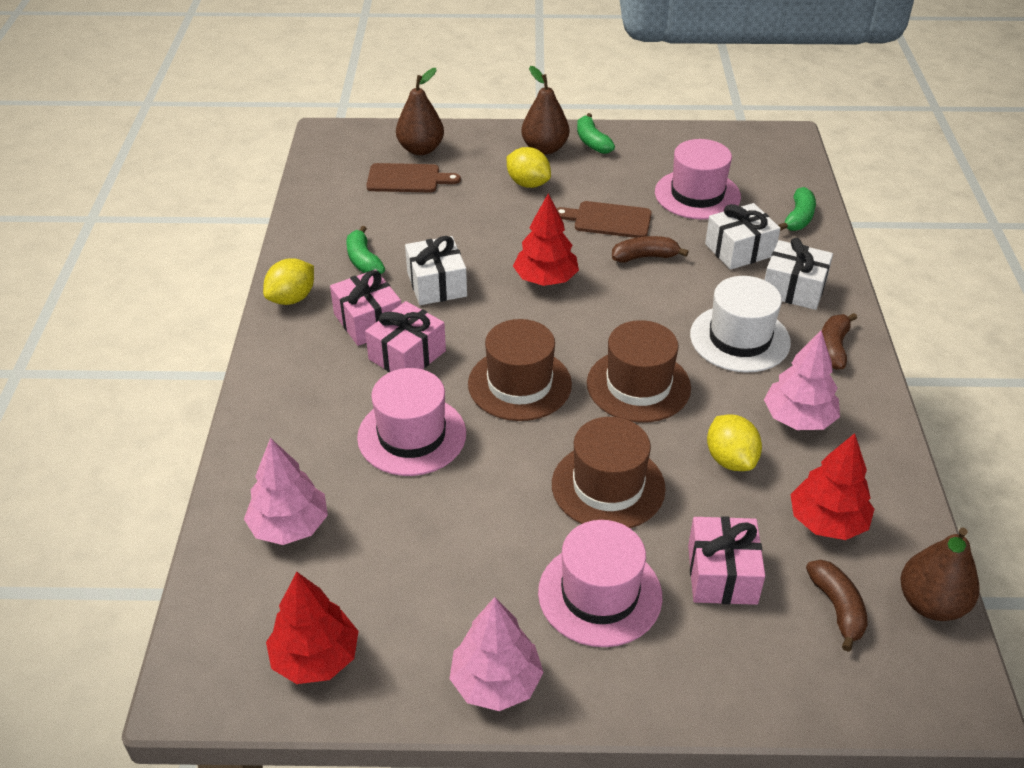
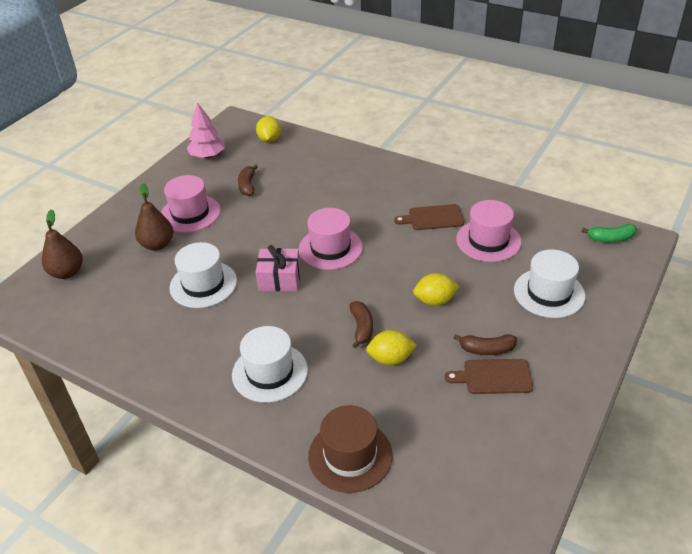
brown hat: 3 -> 1
brown pear: 3 -> 2
green banana: 3 -> 1
pink gift: 3 -> 1
pink tree: 3 -> 1
red tree: 3 -> 0
white gift: 3 -> 0
white hat: 1 -> 3

